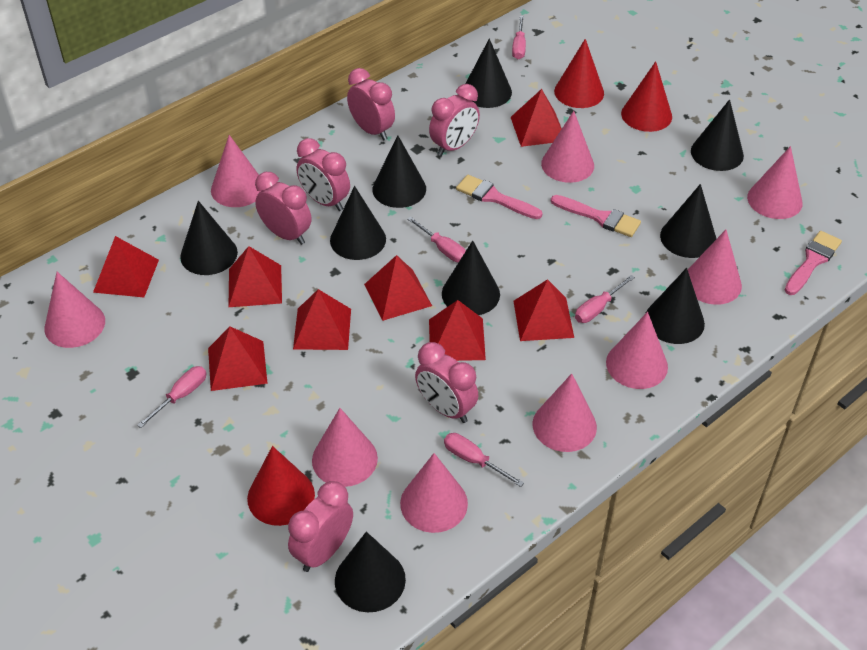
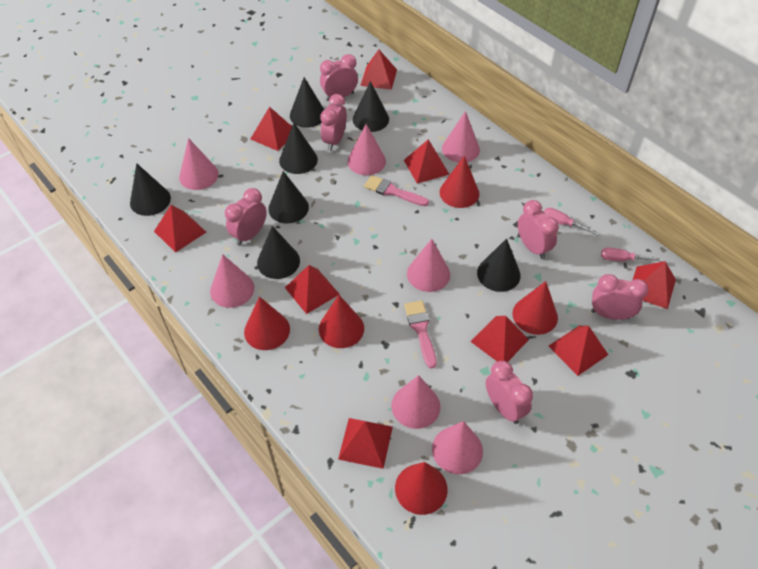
black cone: 9 -> 7
pink brush: 3 -> 2
pink cone: 9 -> 7
pink screwdriver: 5 -> 2
red cone: 3 -> 5
red pyramid: 8 -> 9

